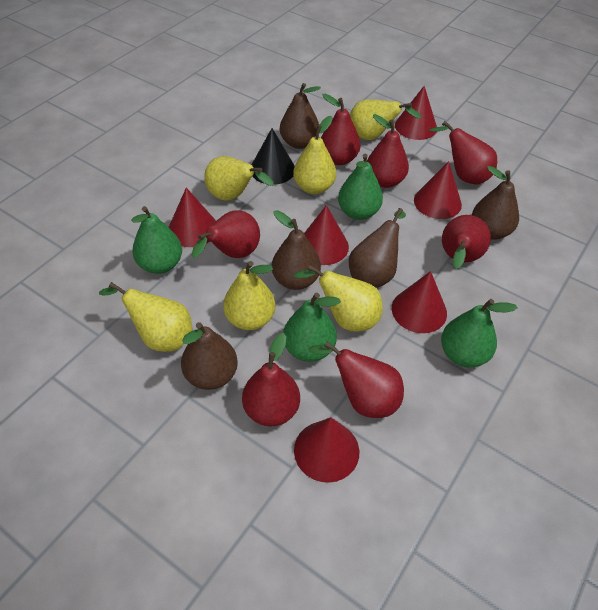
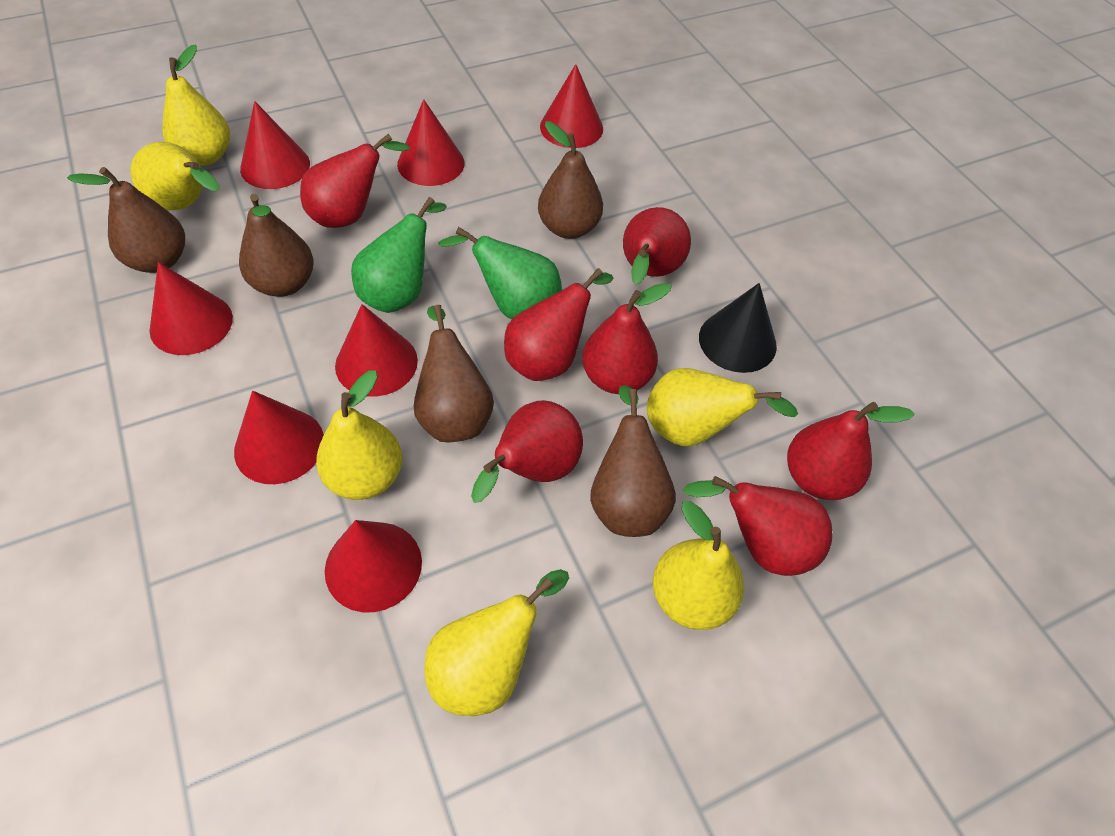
green pear: 4 -> 2
red cone: 6 -> 7

